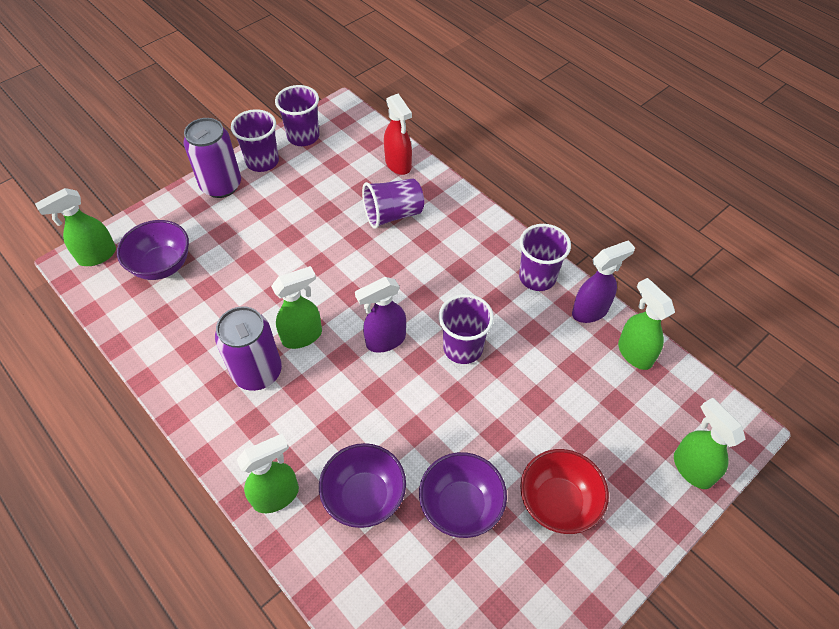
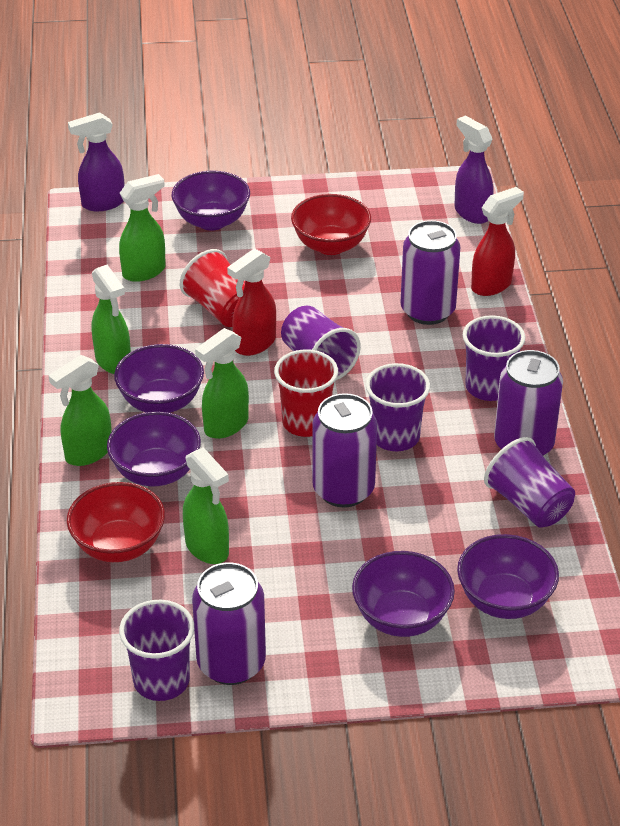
purple bowl: 3 -> 5
purple can: 2 -> 4
red bowl: 1 -> 2
red cup: 0 -> 2
red spray bottle: 1 -> 2

